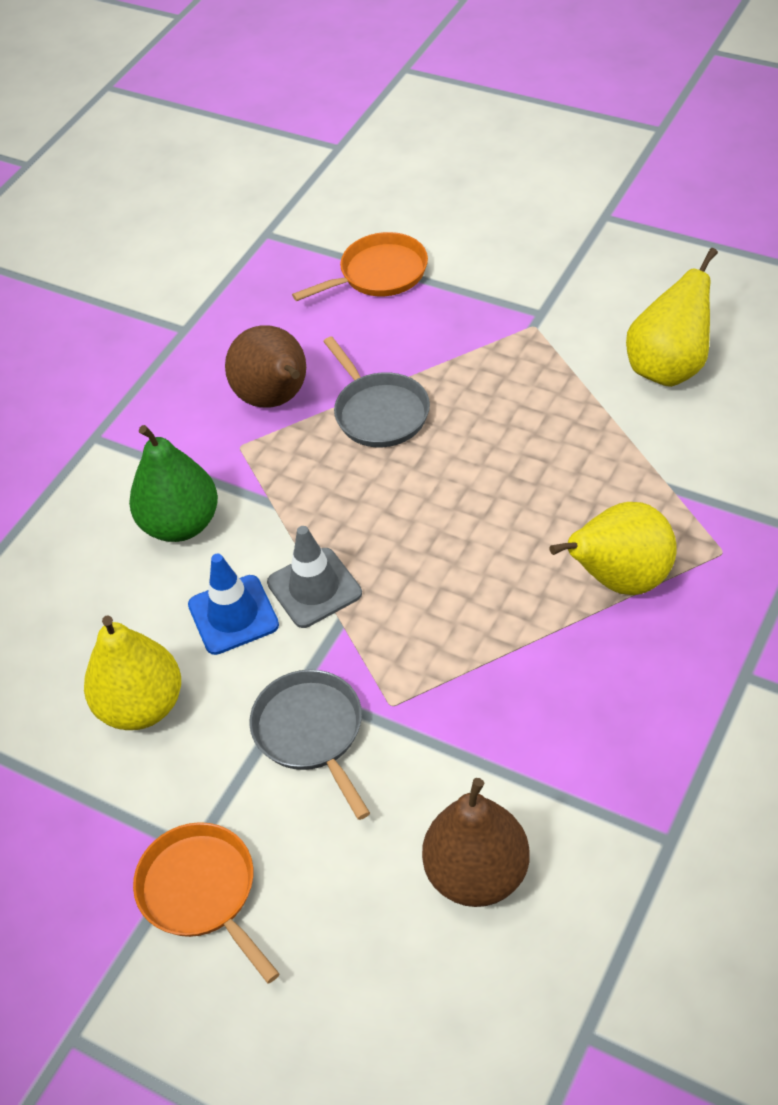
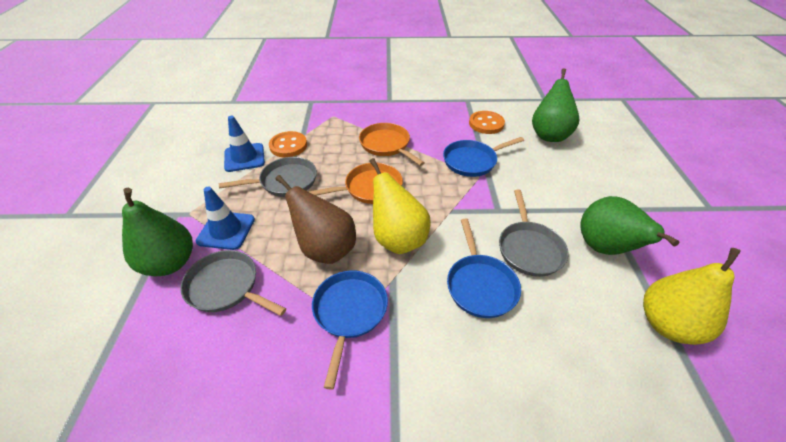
blue pan: 0 -> 3
blue traffic cone: 1 -> 2
brown pear: 2 -> 1
green pear: 1 -> 3
grey pan: 2 -> 3
grey traffic cone: 1 -> 0
orange button: 0 -> 2
yellow pear: 3 -> 2

